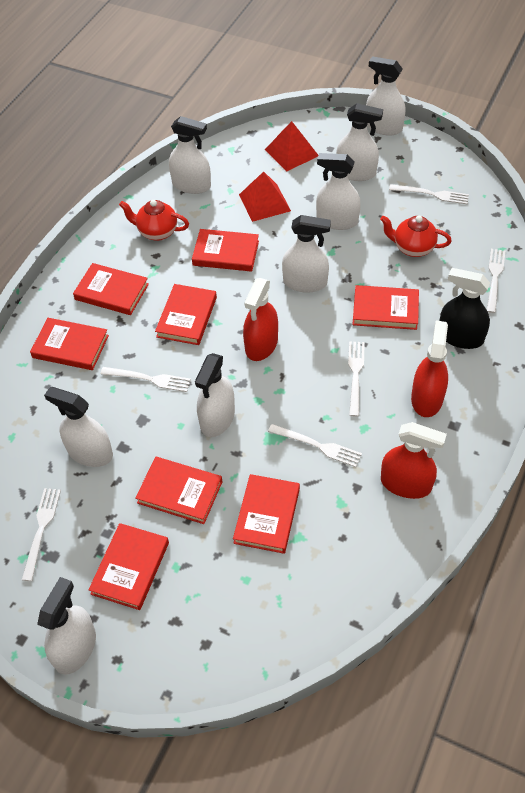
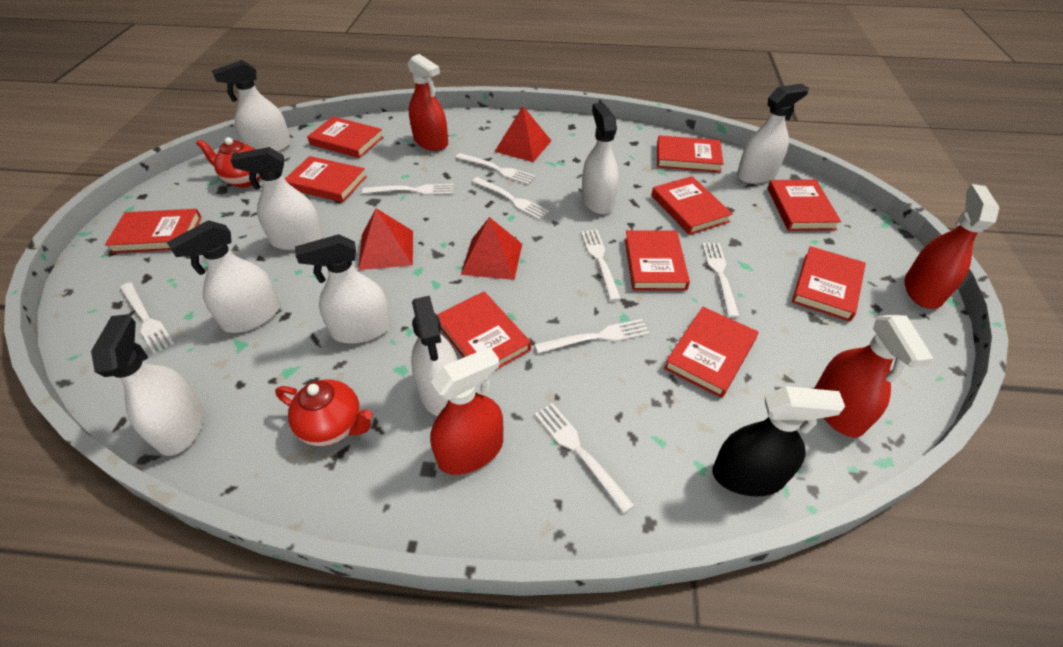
red book: 8 -> 10
red pyramid: 2 -> 3
red spray bottle: 3 -> 4
white fork: 6 -> 8

